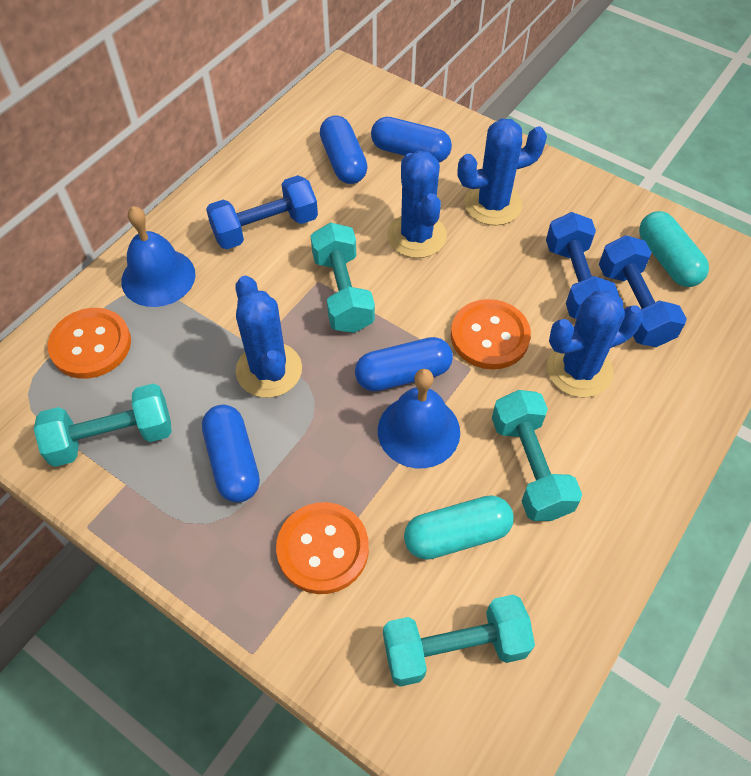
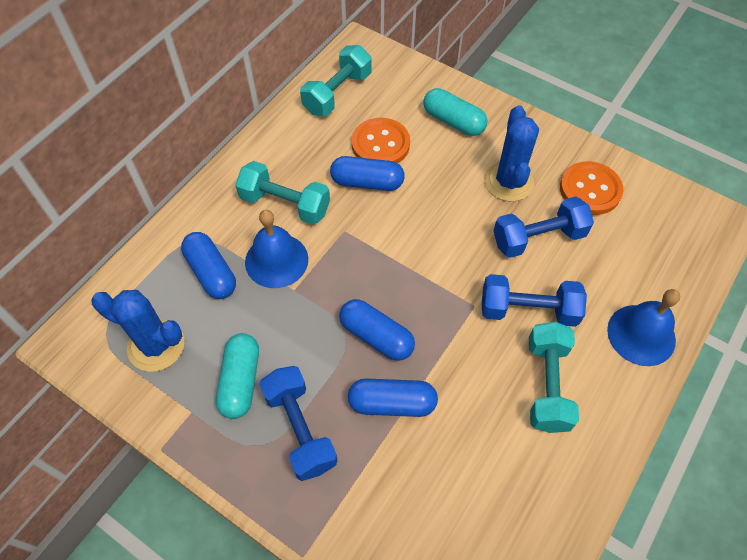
blue cactus: 4 -> 2
orange button: 3 -> 2
turquoise dumbbell: 4 -> 3

